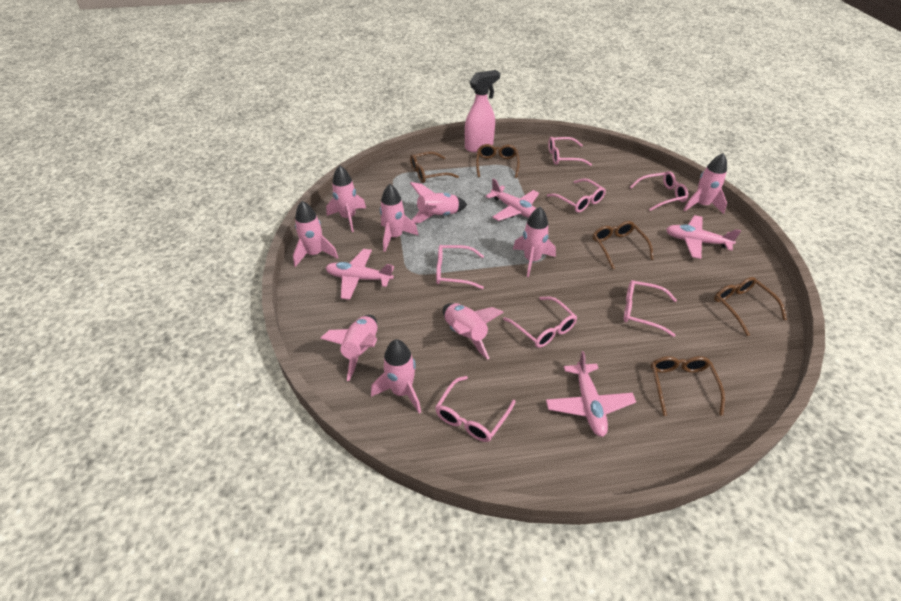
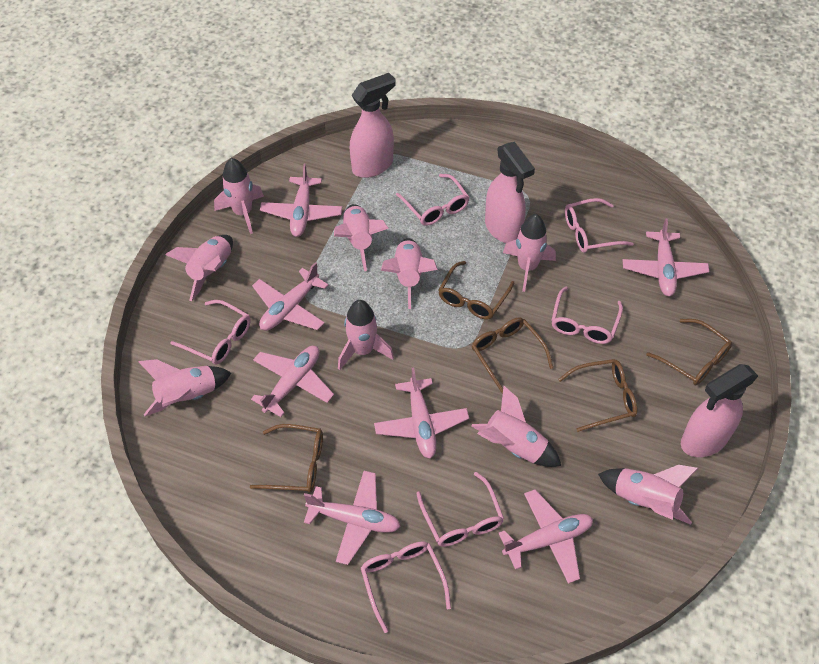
pink glasses: 7 -> 6
pink plane: 4 -> 7
pink spray bottle: 1 -> 3

